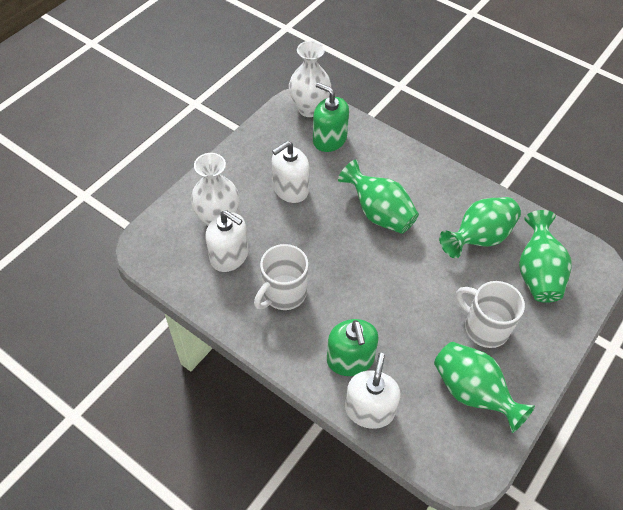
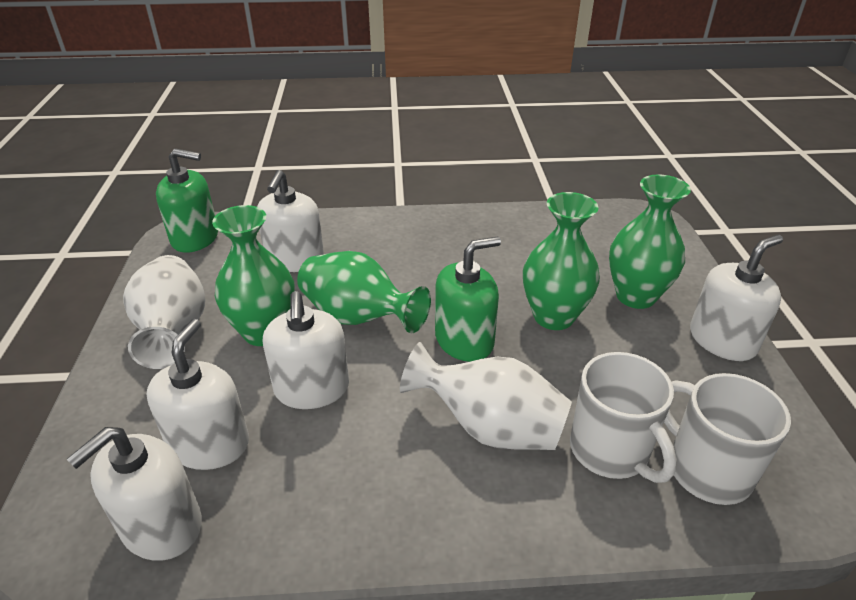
white soap dispenser: 3 -> 5

